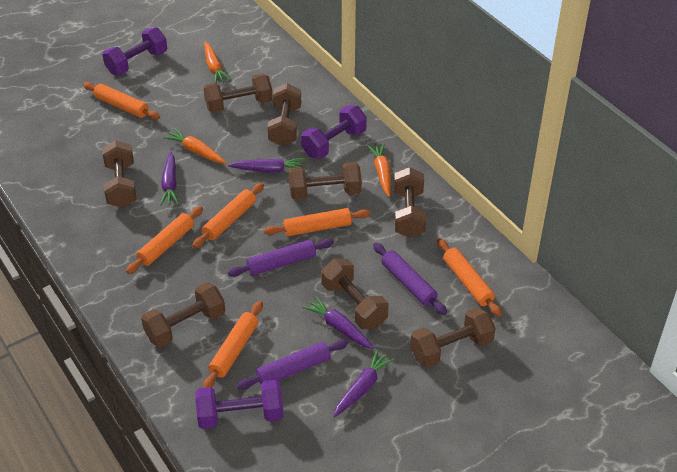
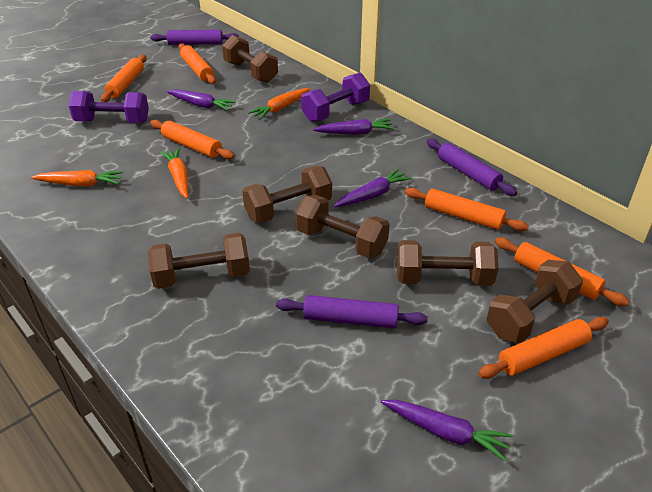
brown dumbbell: 8 -> 6
purple dumbbell: 3 -> 2

